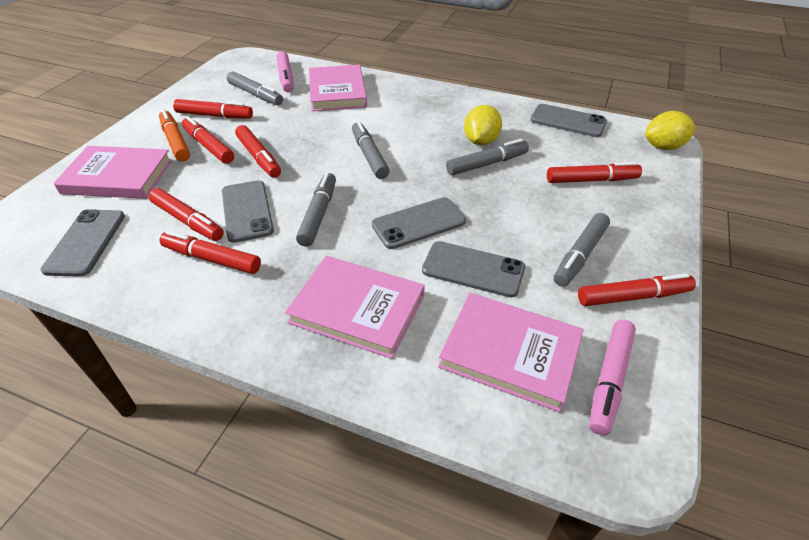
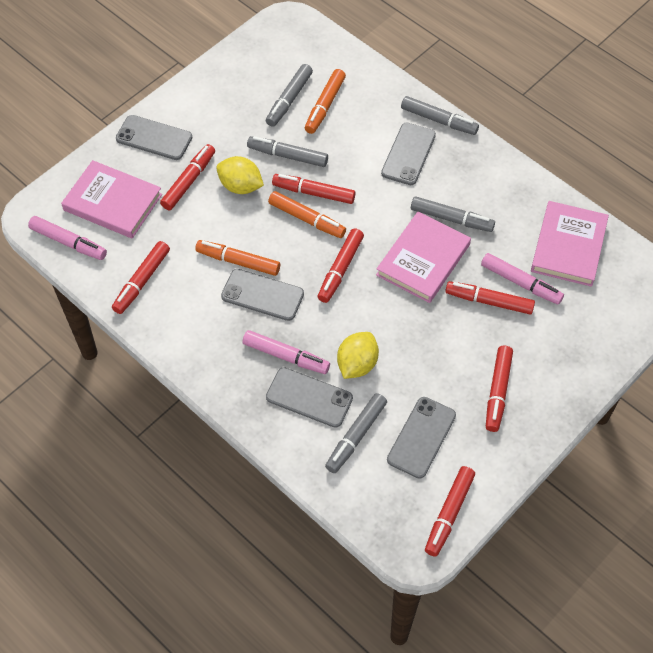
orange marker: 1 -> 3
pink book: 4 -> 3
pink marker: 2 -> 3

